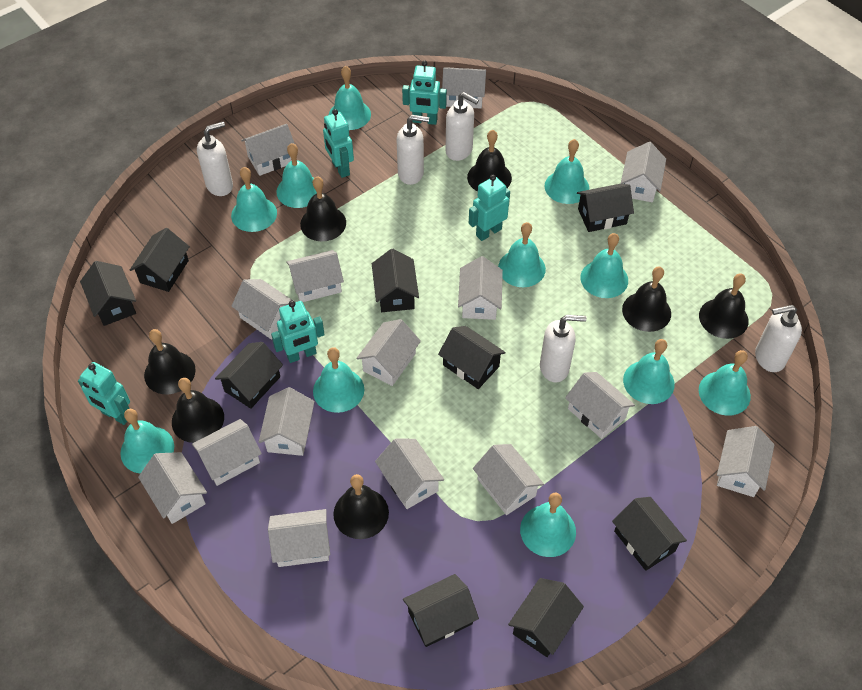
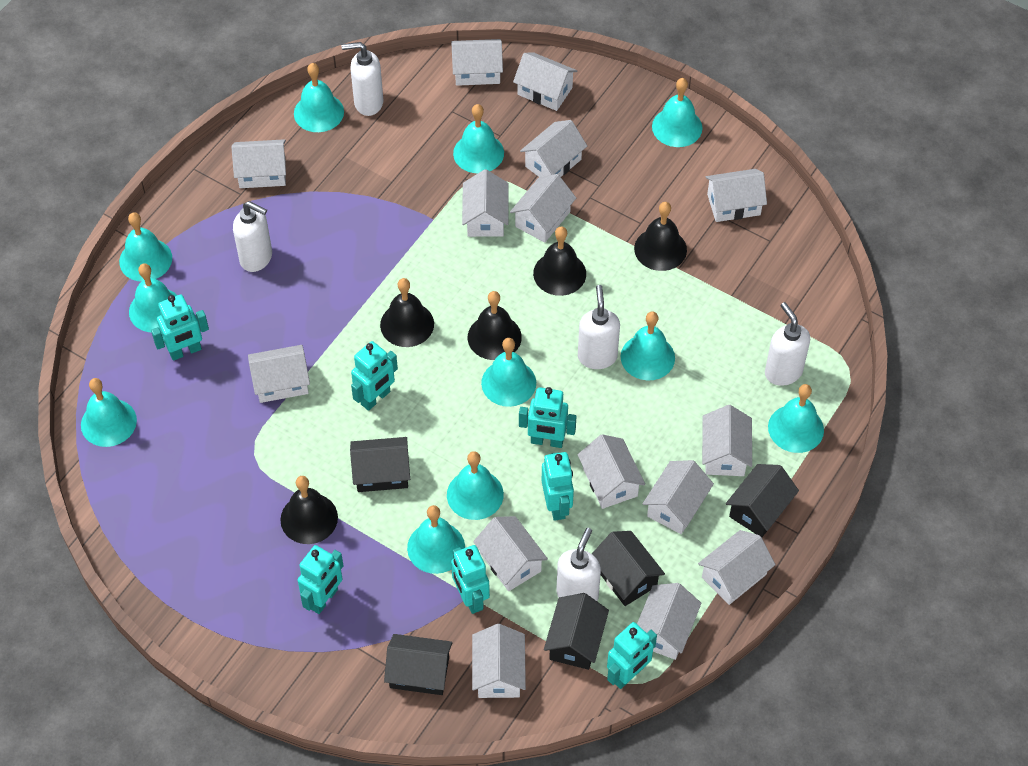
black bell: 7 -> 5
black house: 9 -> 5
turquoise robot: 5 -> 7

